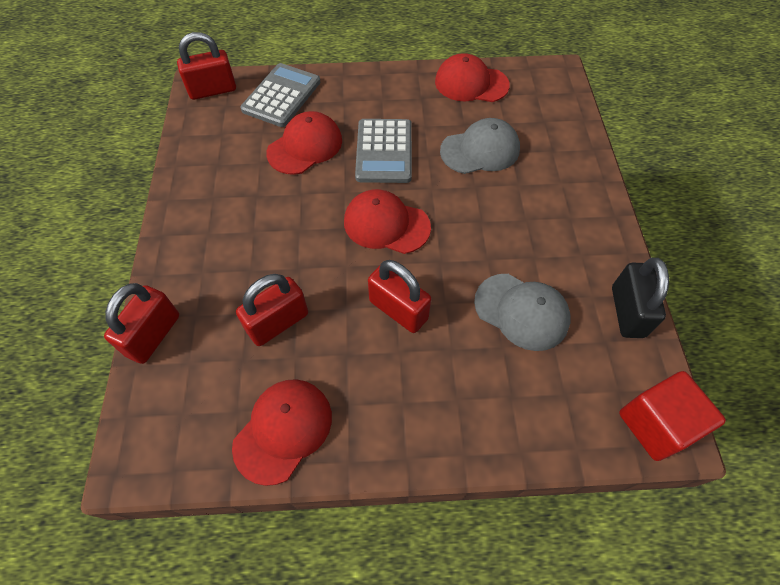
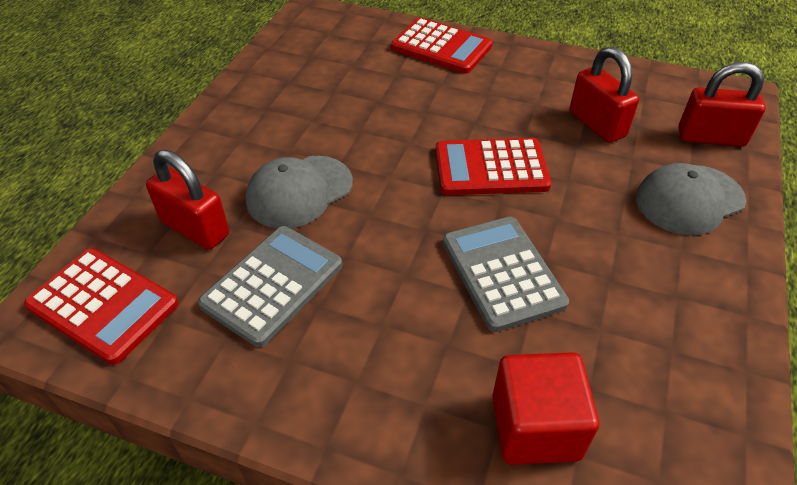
black padlock: 1 -> 0
red calculator: 0 -> 3
red cap: 4 -> 0
red padlock: 4 -> 3

